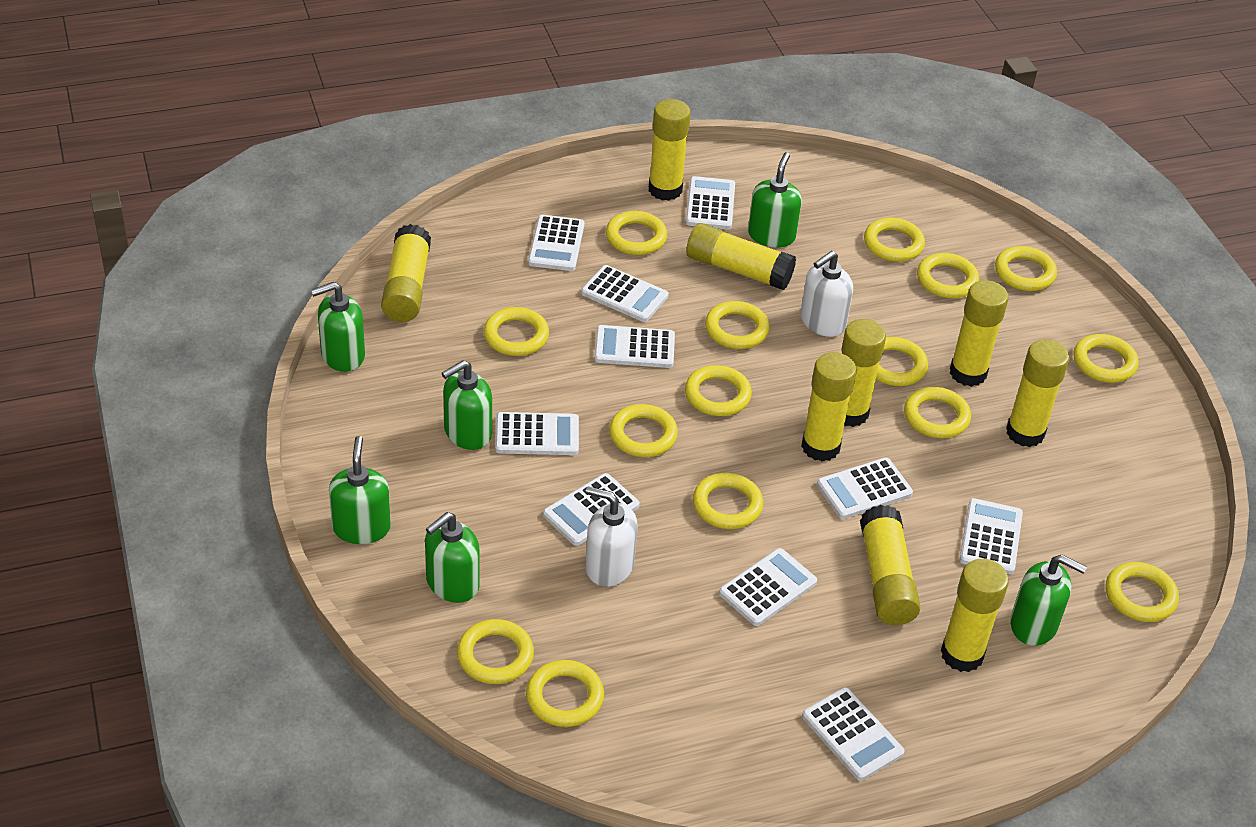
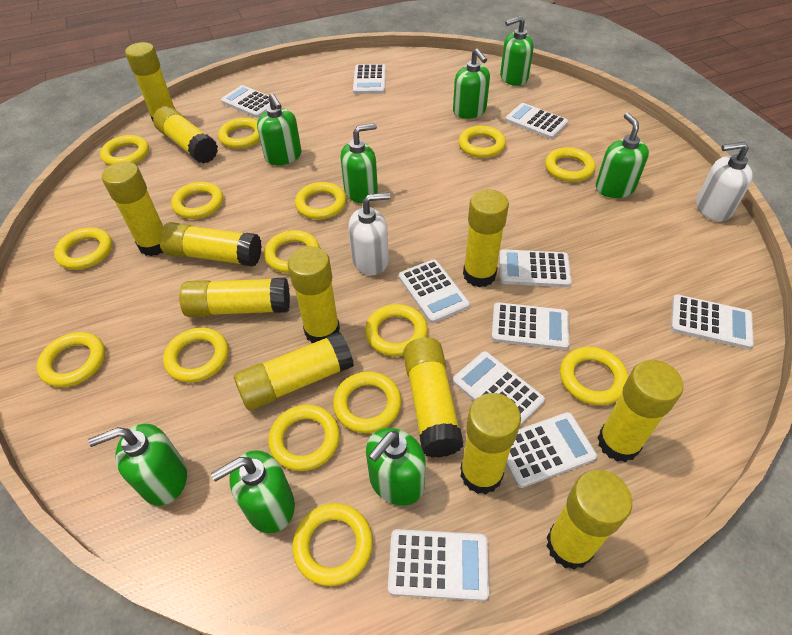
green soap dispenser: 6 -> 8
yellow glue stick: 9 -> 12

